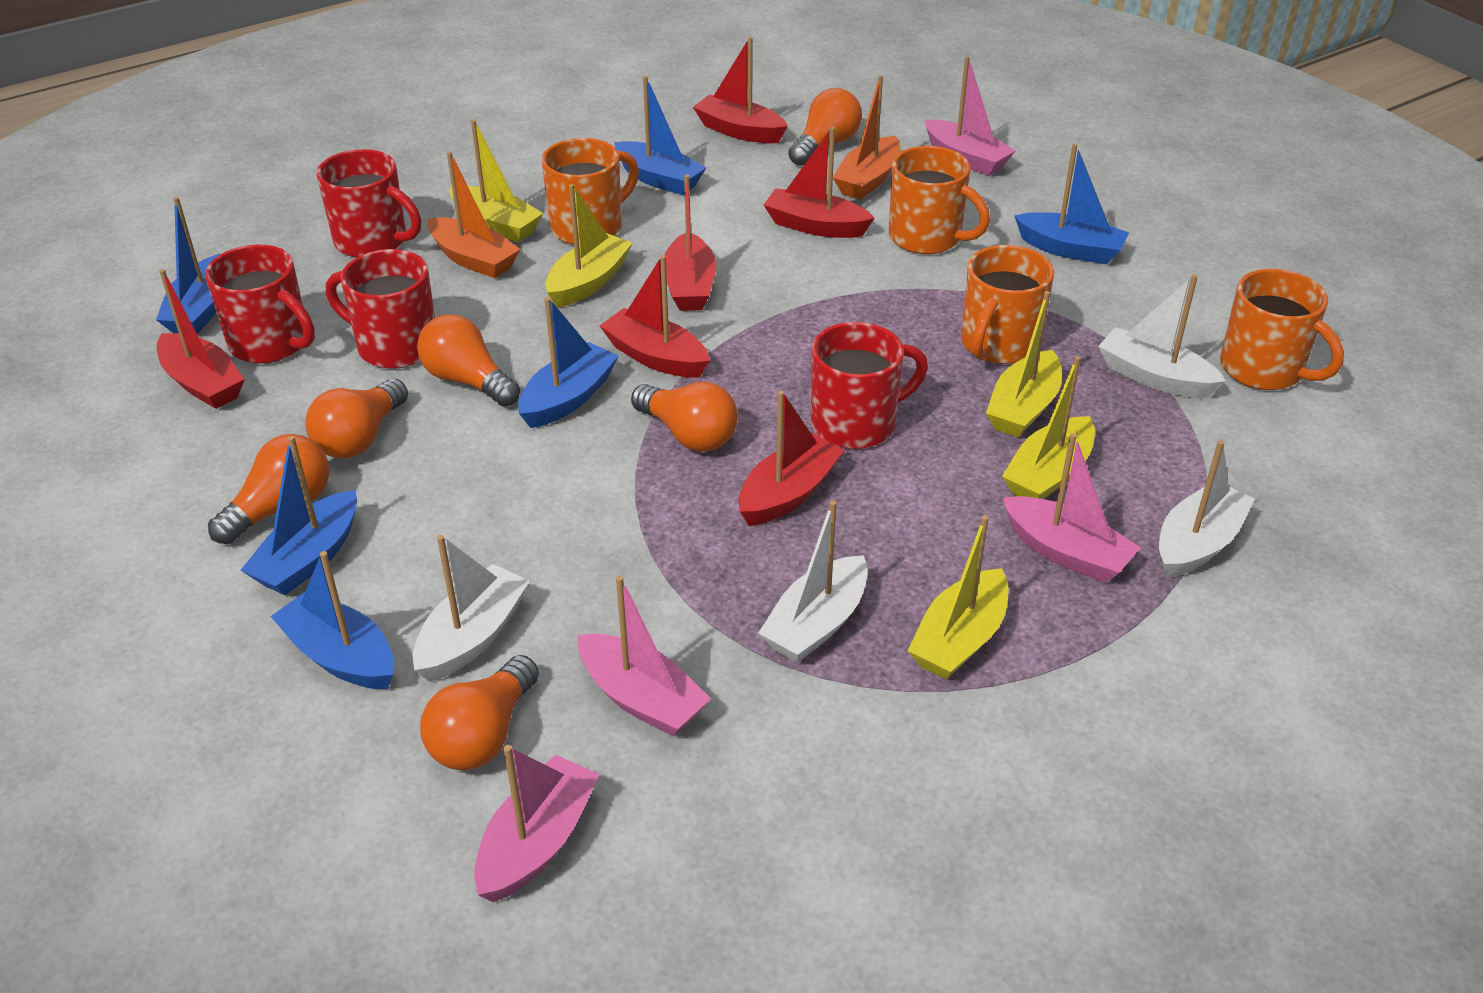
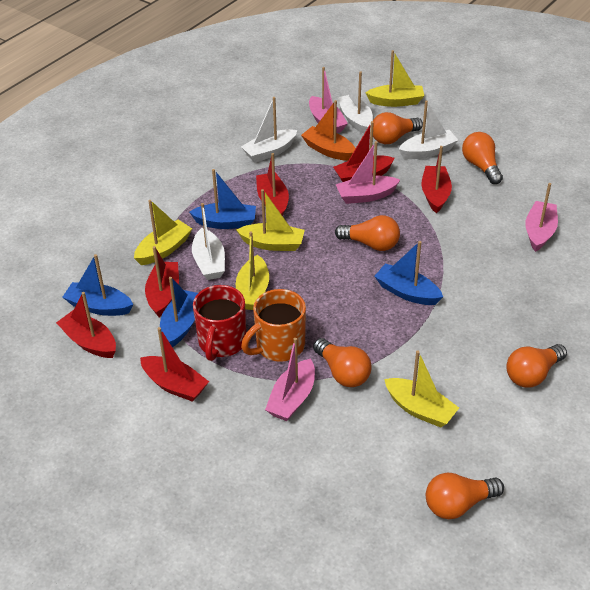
blue boat: 6 -> 4
orange boat: 2 -> 1
orange mug: 4 -> 1
red mug: 4 -> 1

